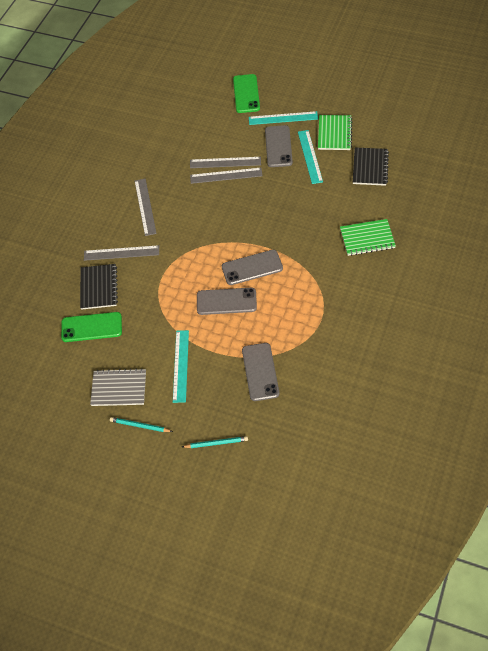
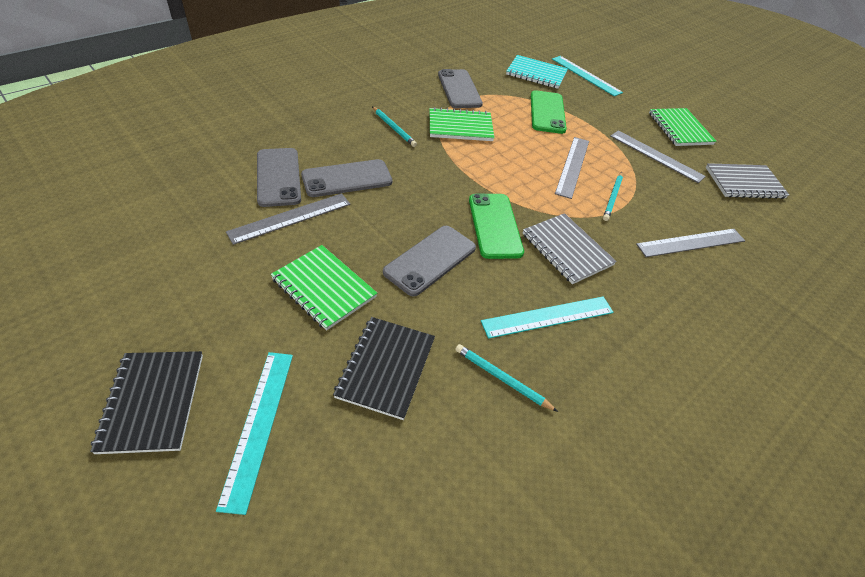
green notebook: 2 -> 3
grey notebook: 1 -> 2
turquoise notebook: 0 -> 1
turquoise pencil: 2 -> 3

